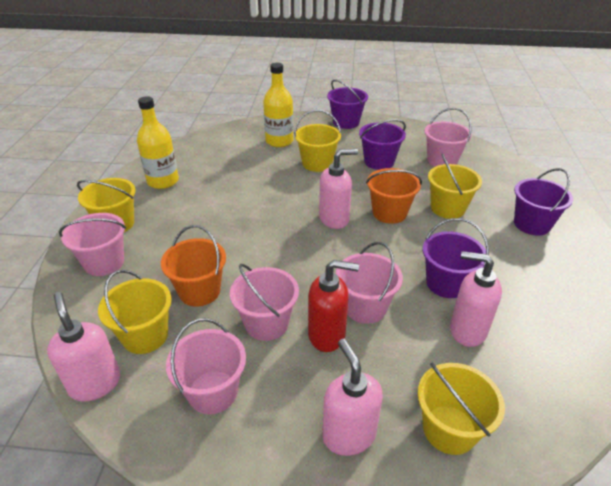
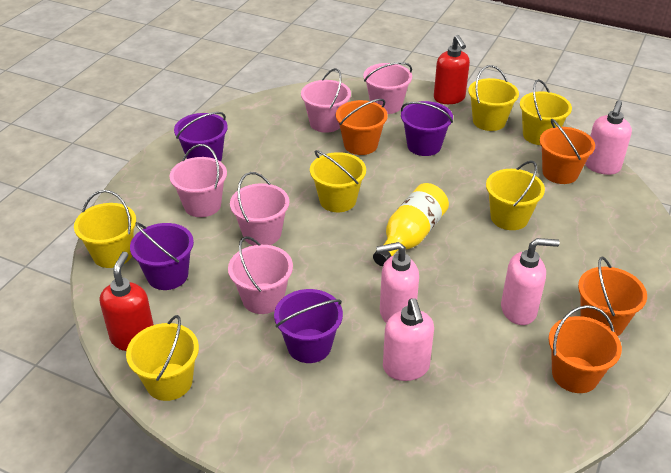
orange bucket: 2 -> 4
red soap dispenser: 1 -> 2
yellow bottle: 2 -> 1
yellow bucket: 5 -> 6

